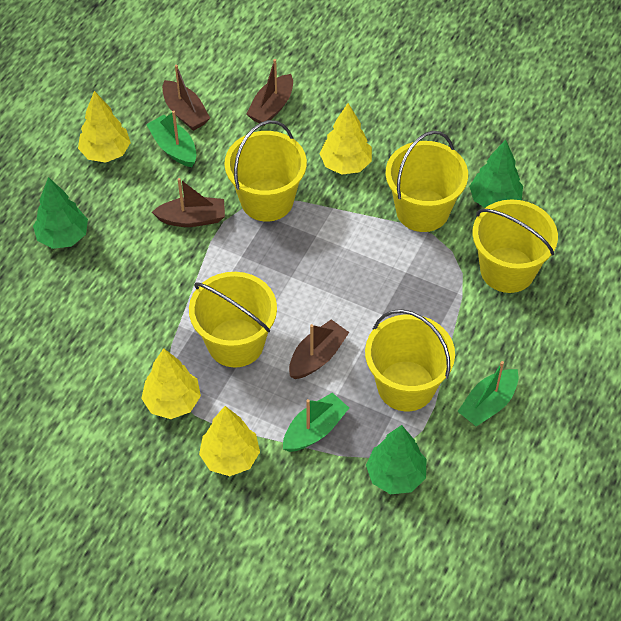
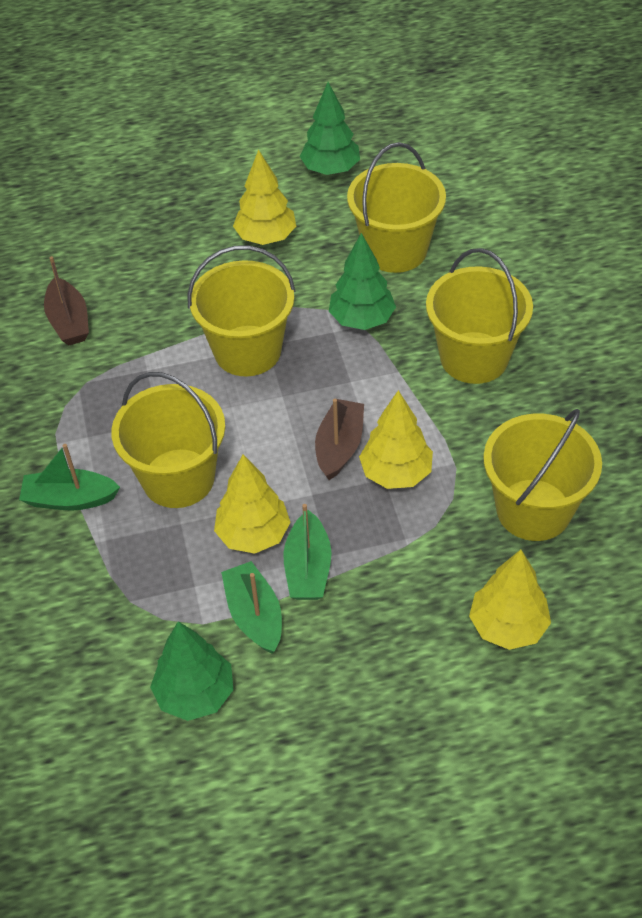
brown boat: 4 -> 2

